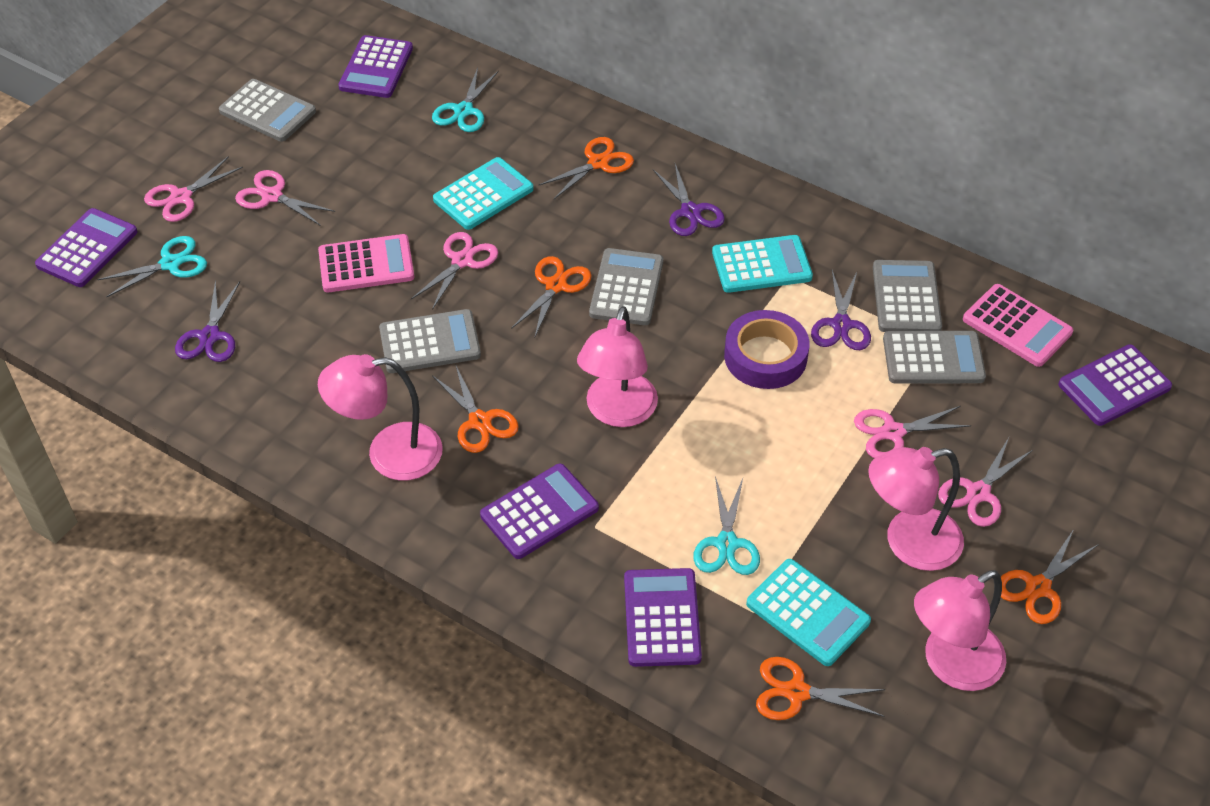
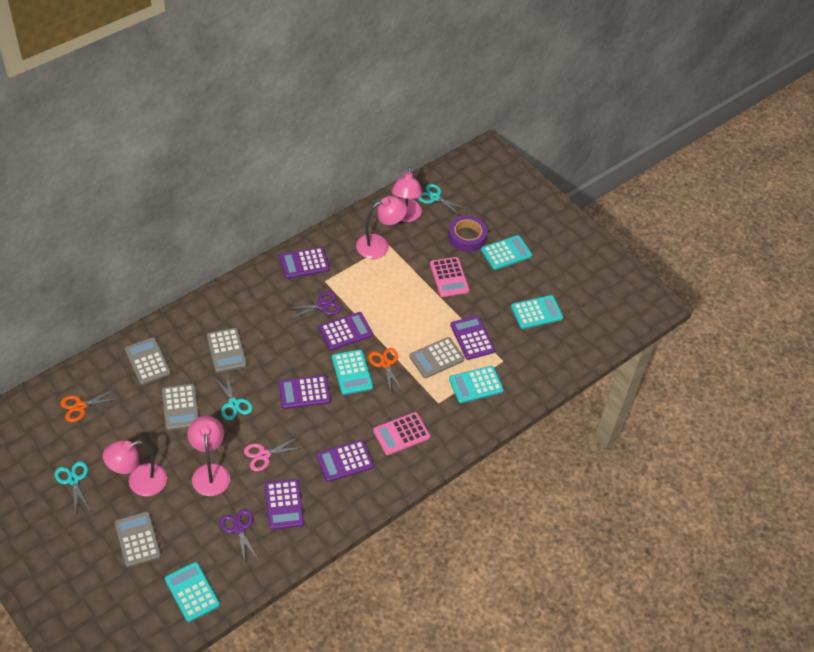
orange scissors: 5 -> 2
pink scissors: 5 -> 1
purple calculator: 5 -> 6
purple scissors: 3 -> 2
turquoise calculator: 3 -> 5

